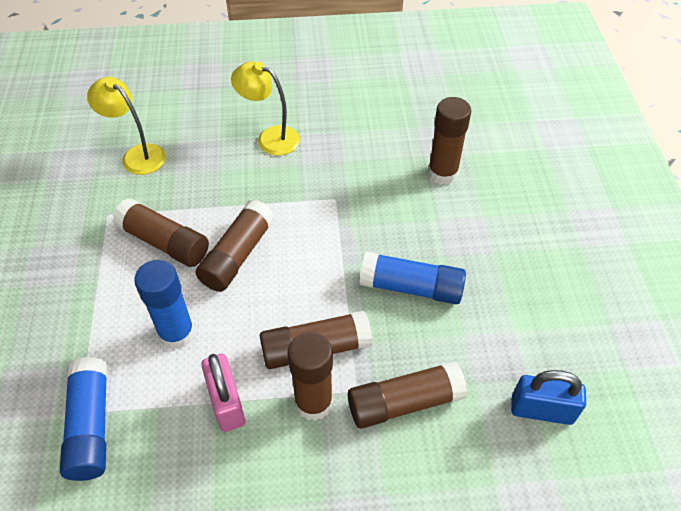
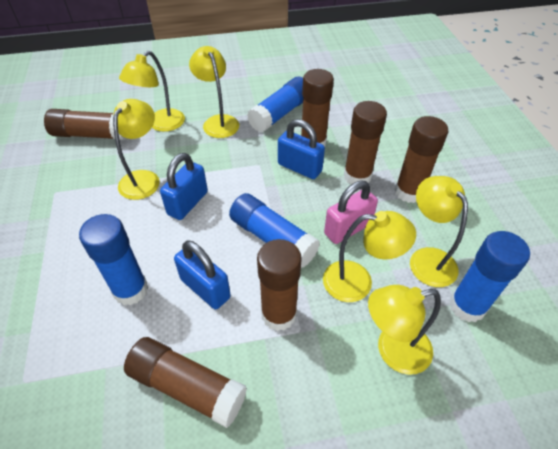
blue glue stick: 3 -> 4
blue padlock: 1 -> 3
yellow lamp: 2 -> 6

